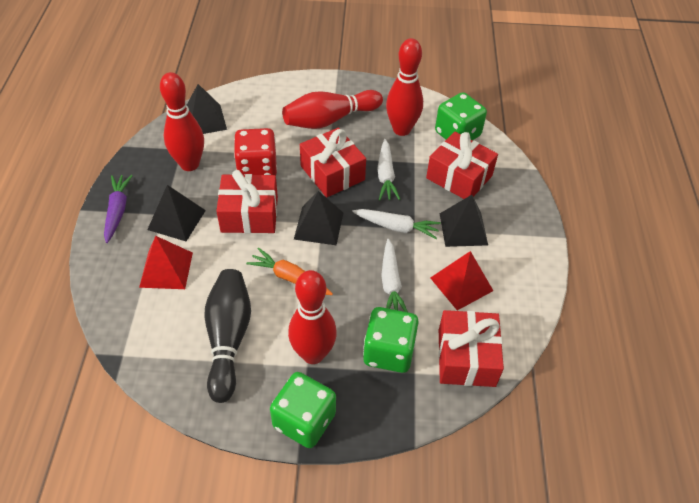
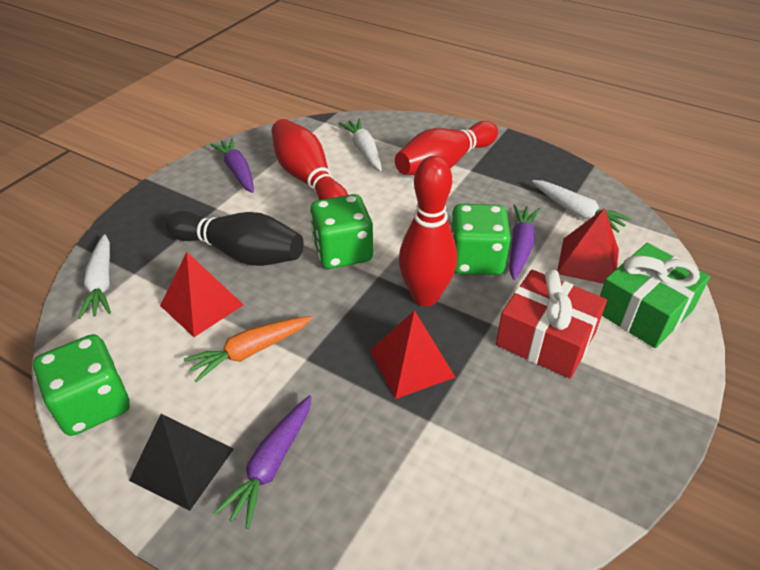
black pyramid: 4 -> 1
green gift: 0 -> 1
purple carrot: 1 -> 3
red bowling pin: 4 -> 3
red dice: 1 -> 0
red gift: 4 -> 1
red pyramid: 2 -> 3

